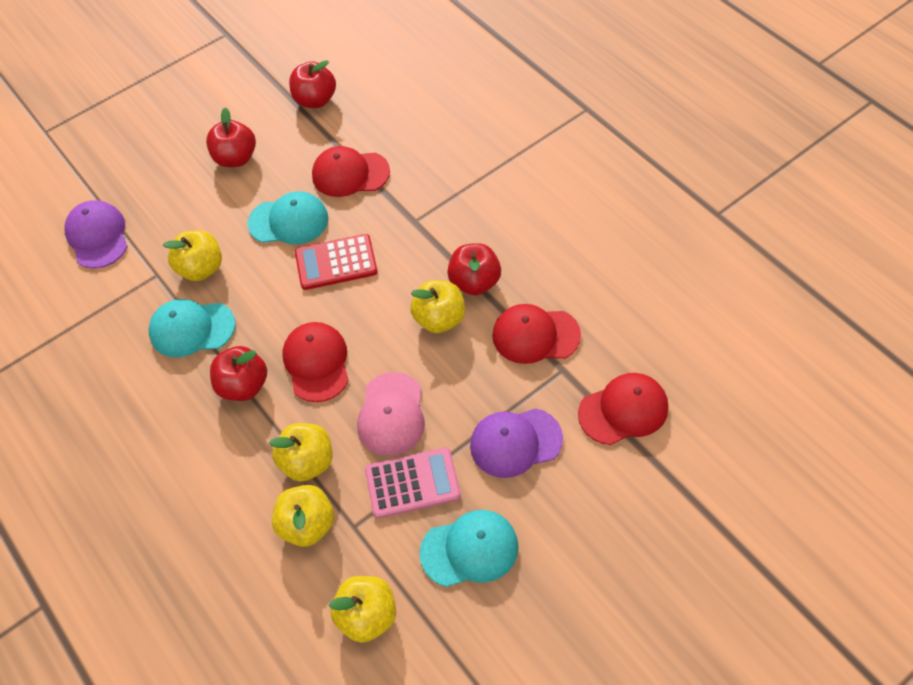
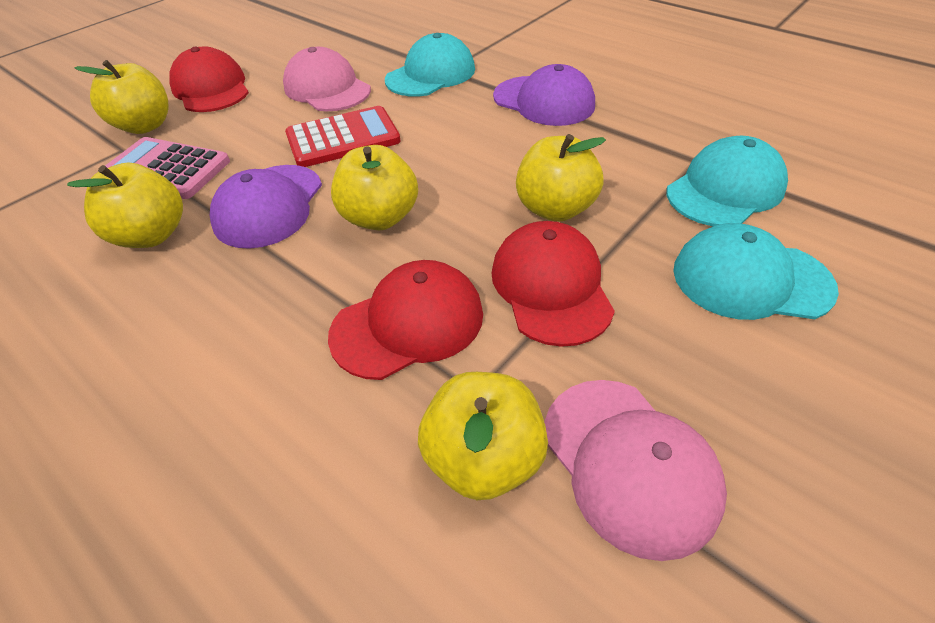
pink cap: 1 -> 2
red apple: 4 -> 0
red cap: 4 -> 3

